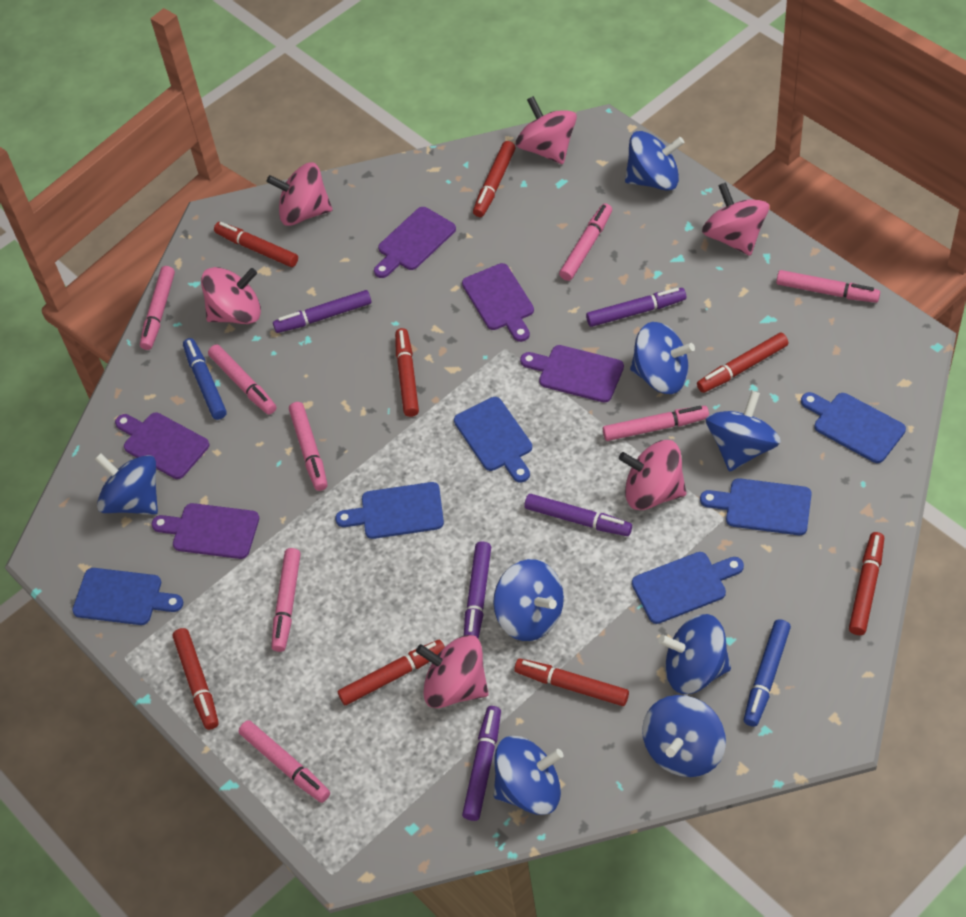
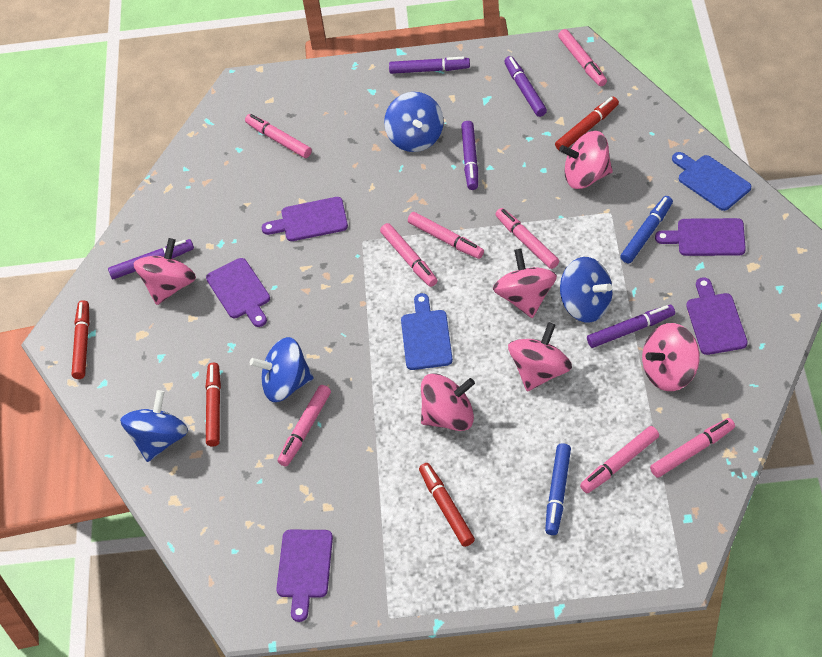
blue cutting board: 6 -> 2
blue spinning top: 8 -> 4
red marker: 8 -> 4

